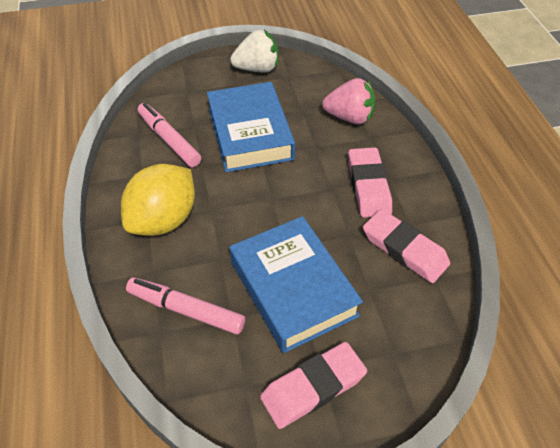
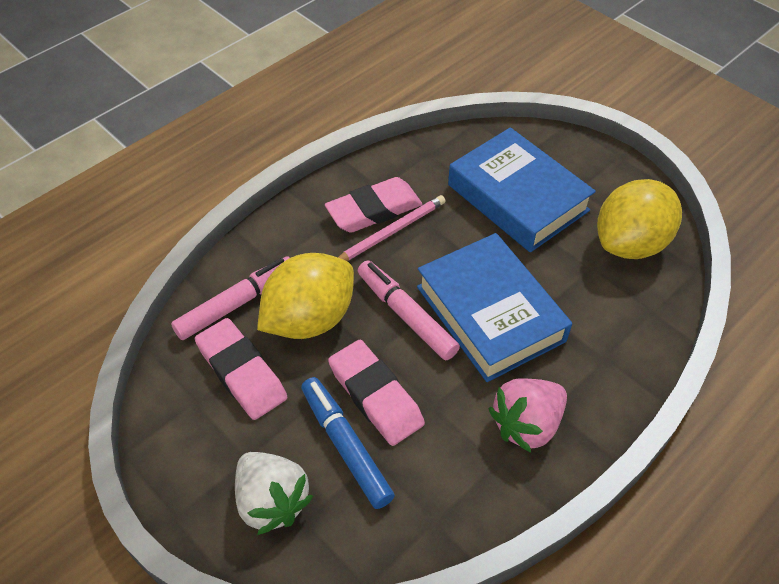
blue marker: 0 -> 1
pink pencil: 0 -> 1
yellow lemon: 1 -> 2

